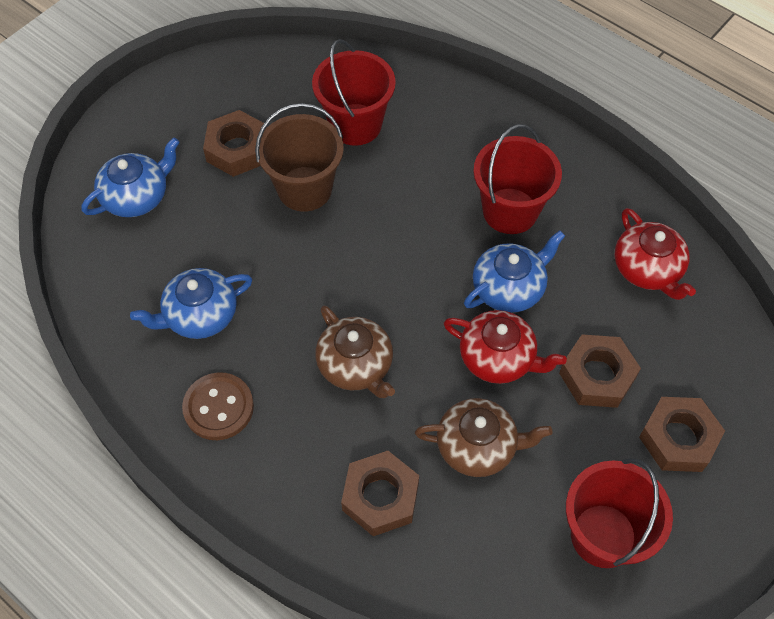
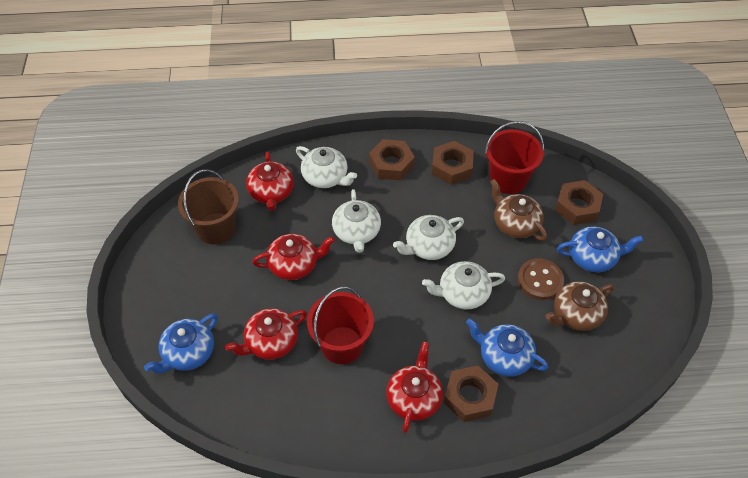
red bucket: 3 -> 2
red teapot: 2 -> 4
white teapot: 0 -> 4

